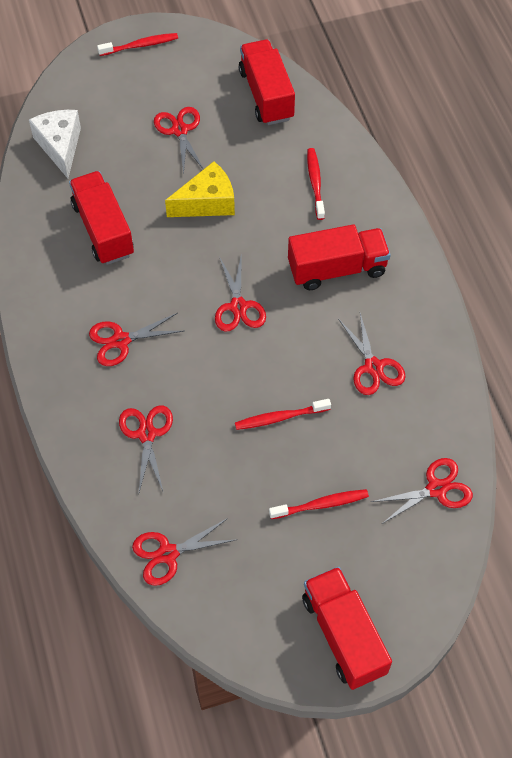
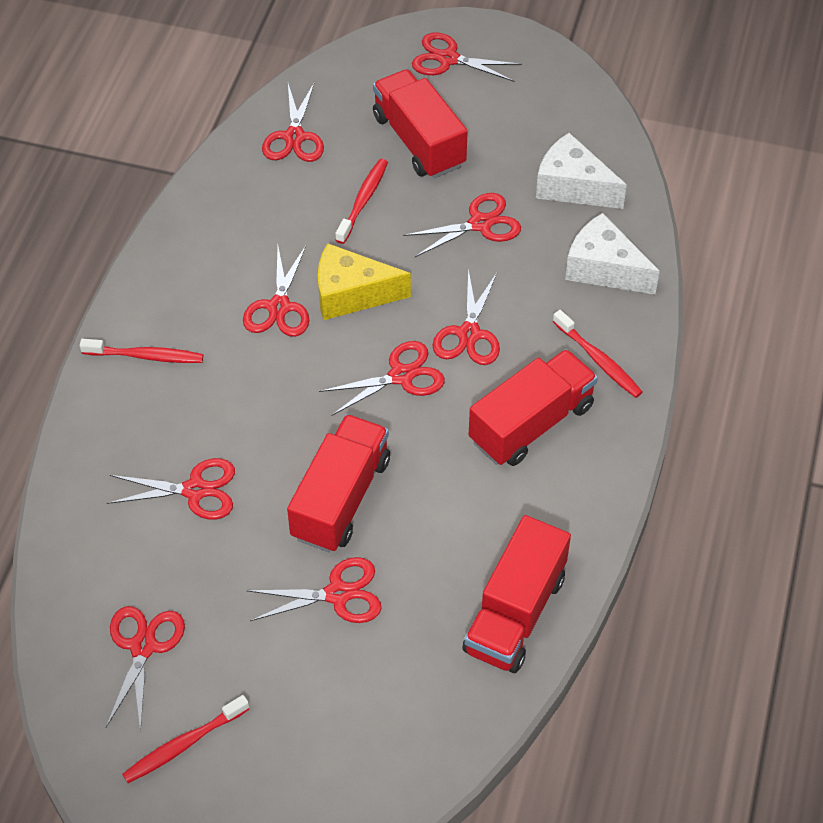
red scissors: 7 -> 9
white cheese: 1 -> 2

